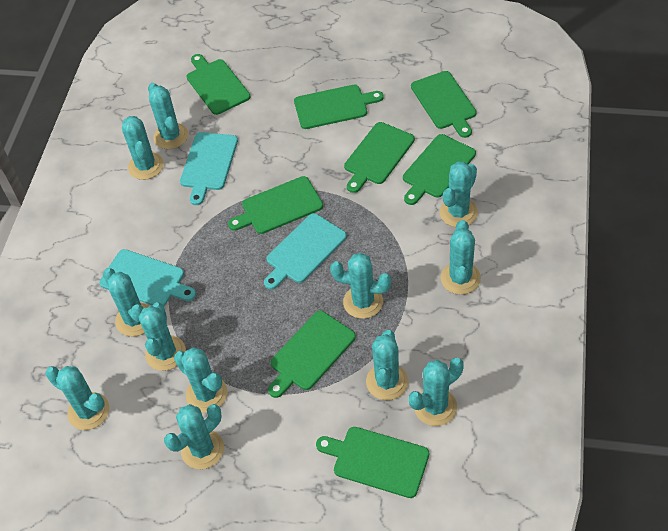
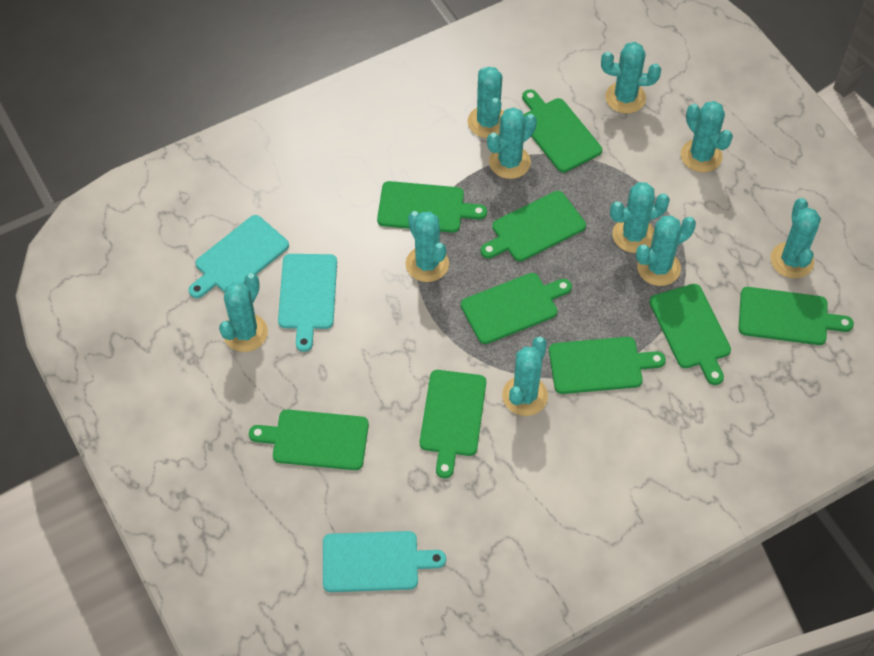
green cutting board: 8 -> 9
turquoise cactus: 12 -> 10

